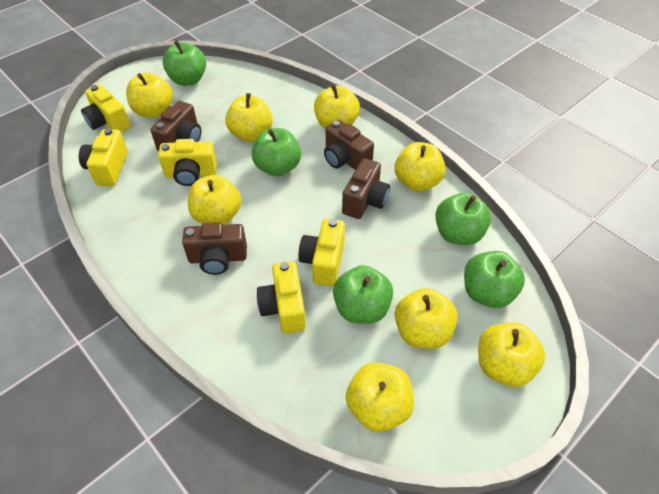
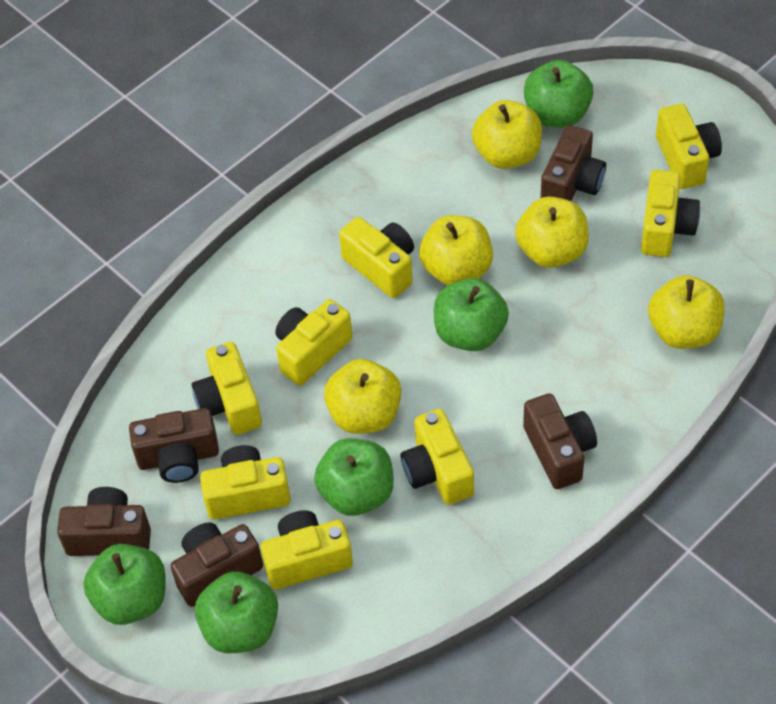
brown camera: 4 -> 5
yellow apple: 8 -> 5
yellow camera: 5 -> 8

